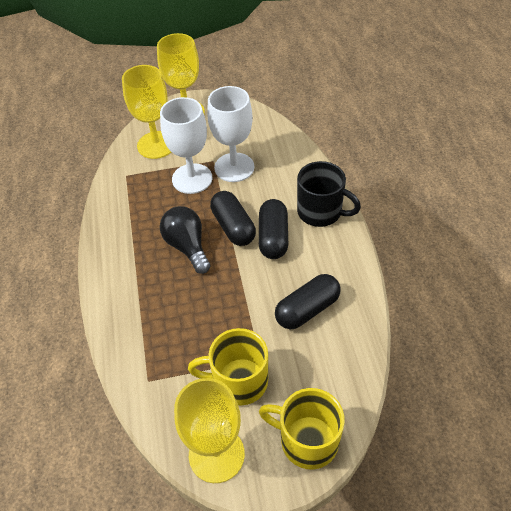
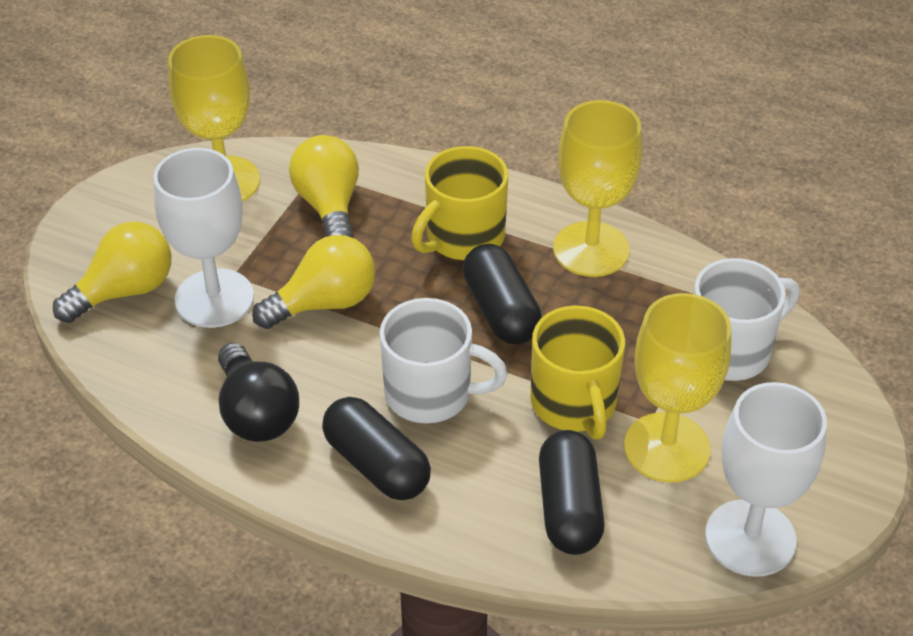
black mug: 1 -> 0
white mug: 0 -> 2
yellow light bulb: 0 -> 3

